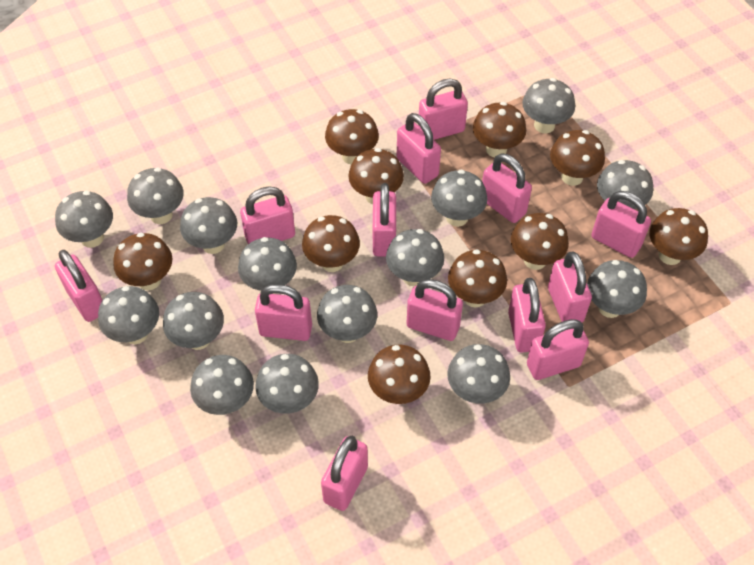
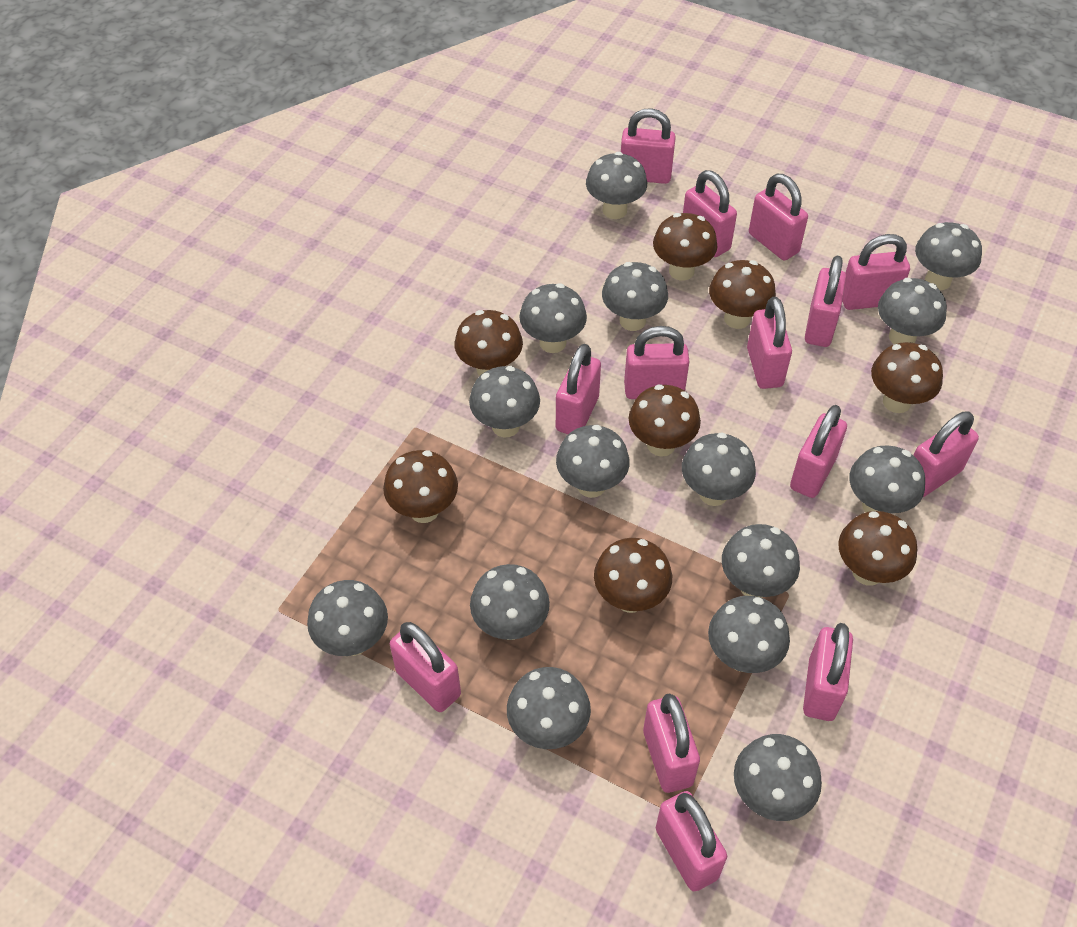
brown mushroom: 10 -> 8
pink padlock: 13 -> 14

